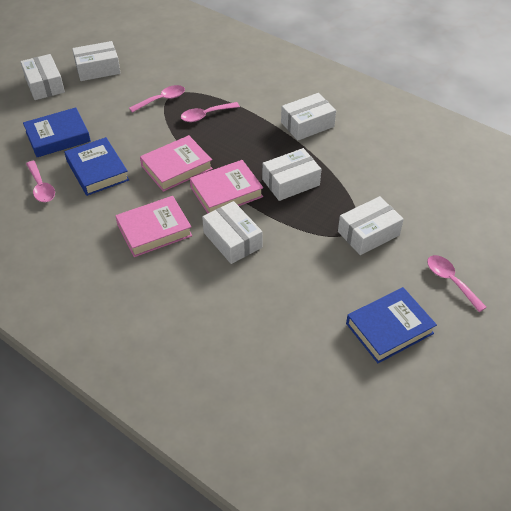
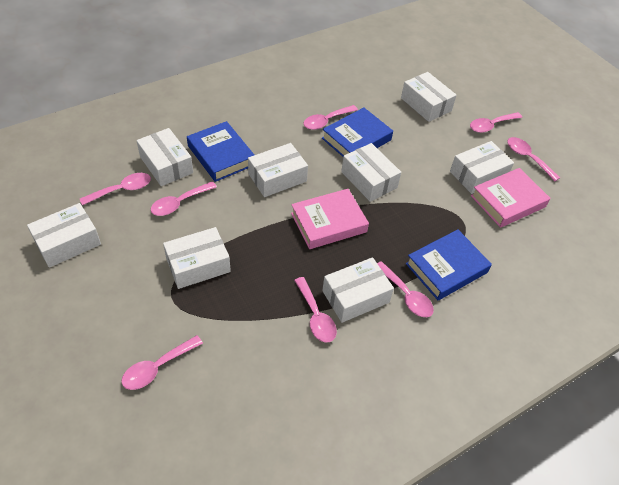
pink book: 3 -> 2
pink spoon: 4 -> 8
white box: 6 -> 8

